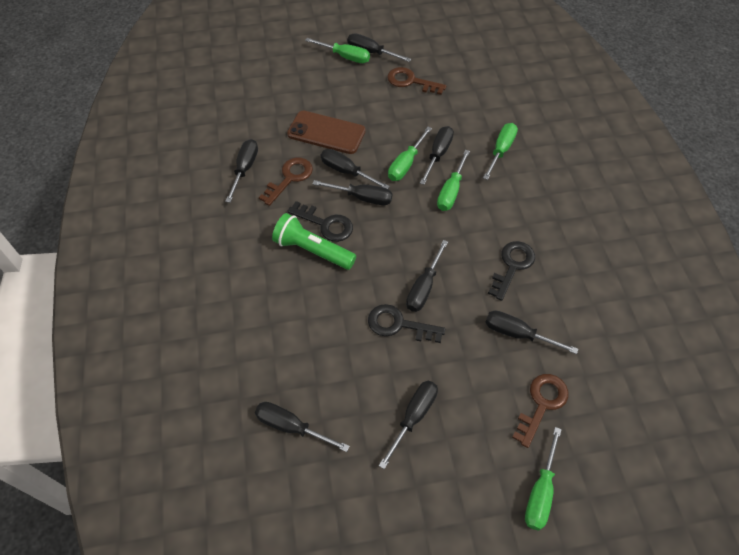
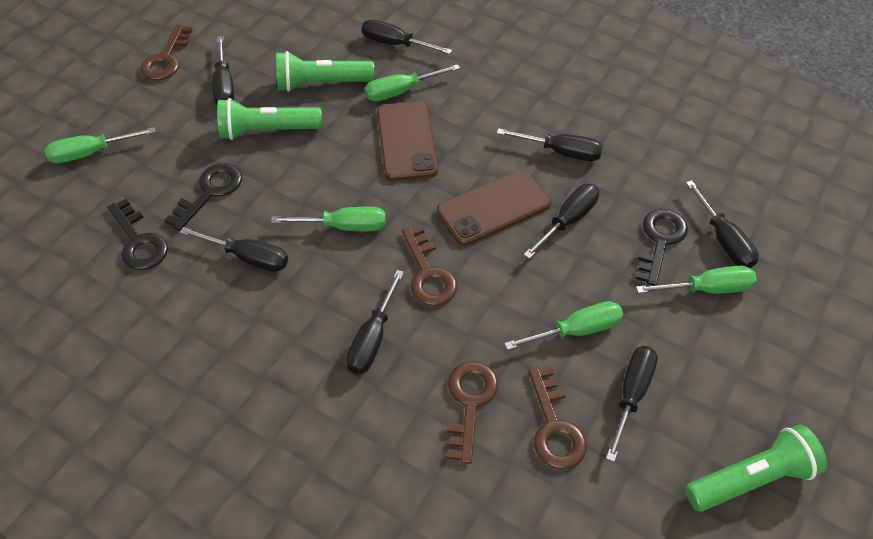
black screwdriver: 9 -> 8
brown key: 3 -> 4
brown phone: 1 -> 2
green flashlight: 1 -> 3

